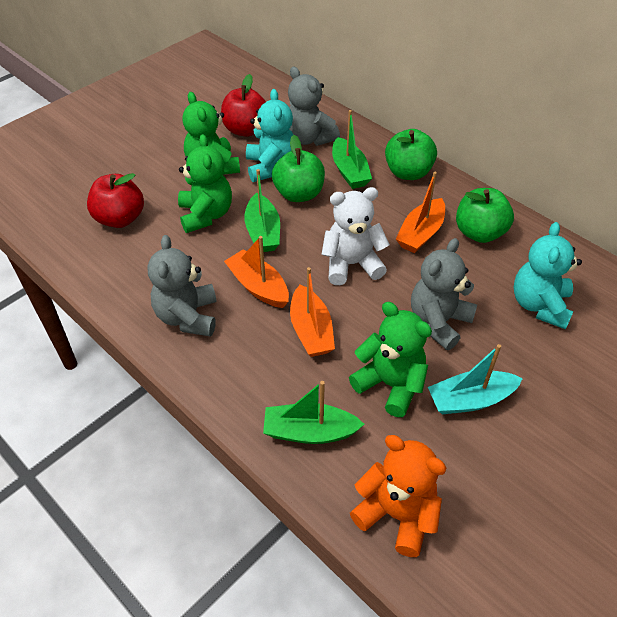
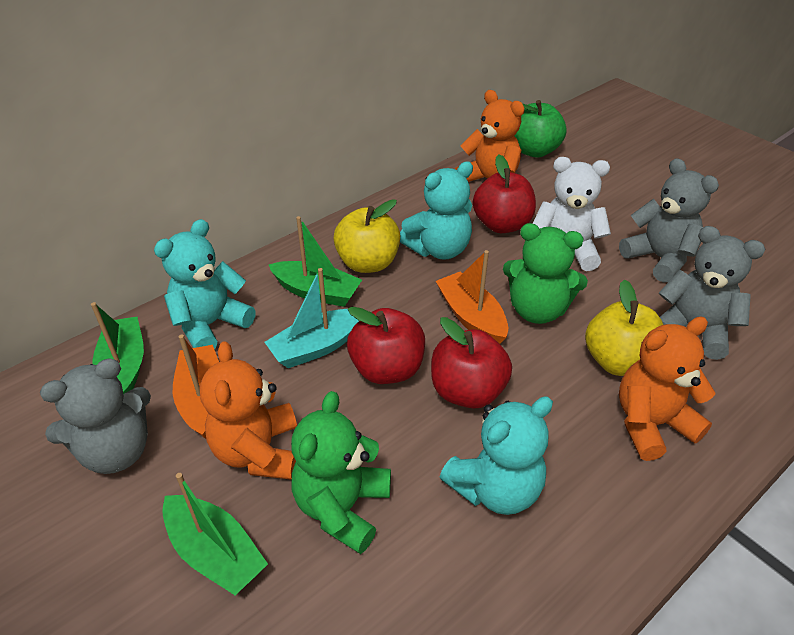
green apple: 3 -> 1
green teddy bear: 3 -> 2
orange boat: 3 -> 2
orange teddy bear: 1 -> 3
red apple: 2 -> 3
turquoise teddy bear: 2 -> 3
yellow apple: 0 -> 2

